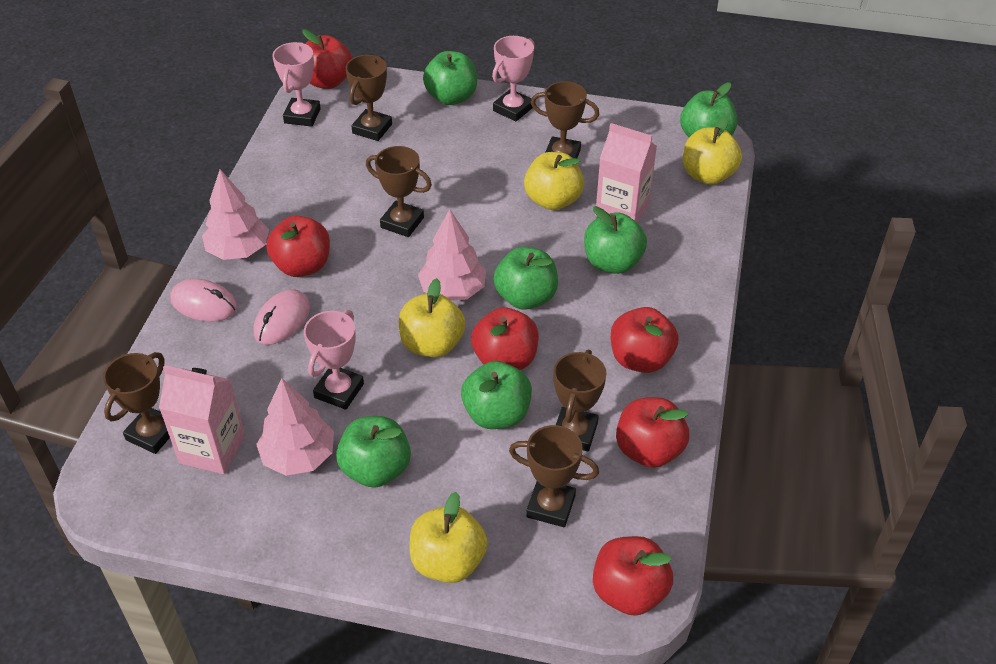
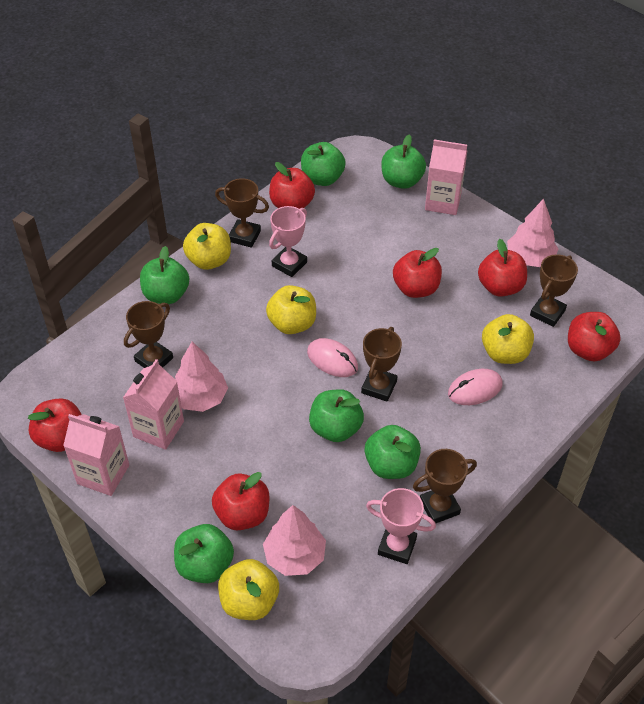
brown trophy: 6 -> 5
pink carton: 2 -> 3
pink trophy: 3 -> 2

